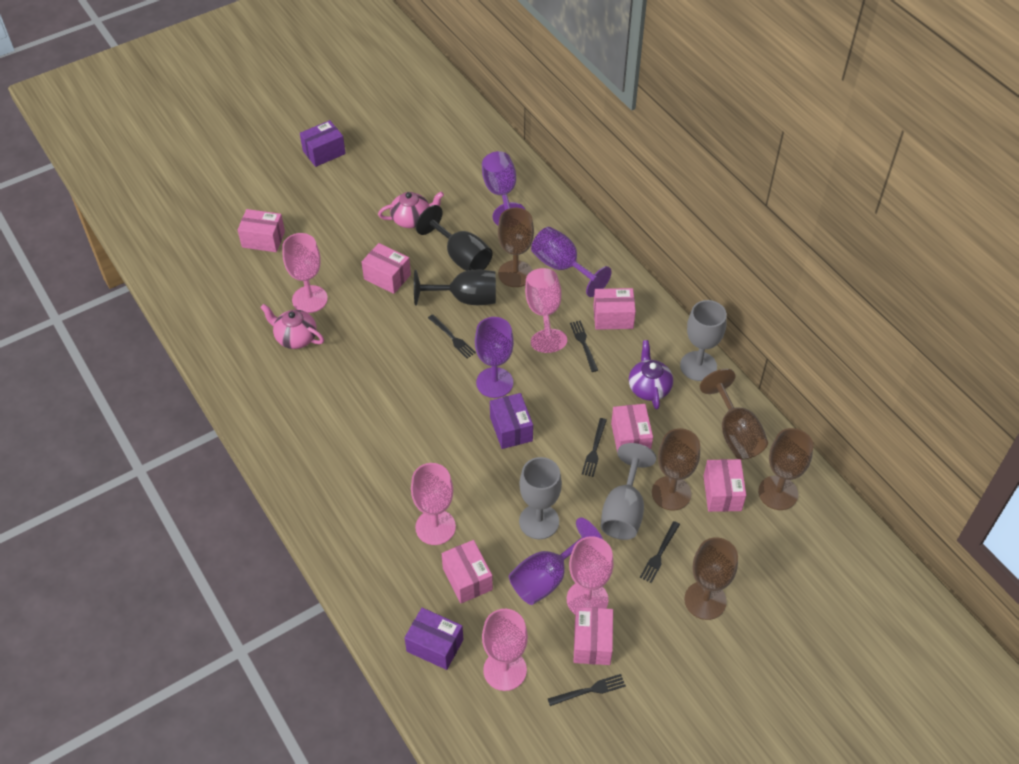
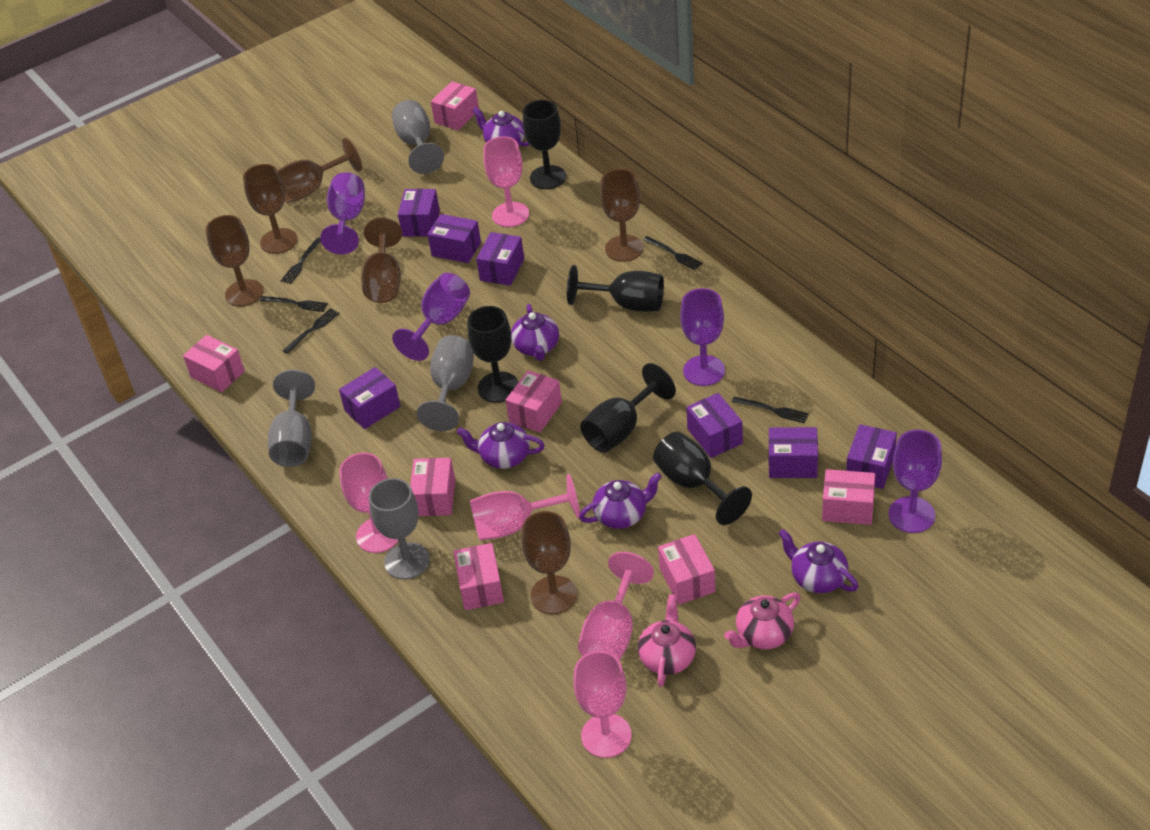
black goblet: 2 -> 5
brown goblet: 5 -> 6
grey goblet: 3 -> 4
purple box: 3 -> 7
purple teapot: 1 -> 5

